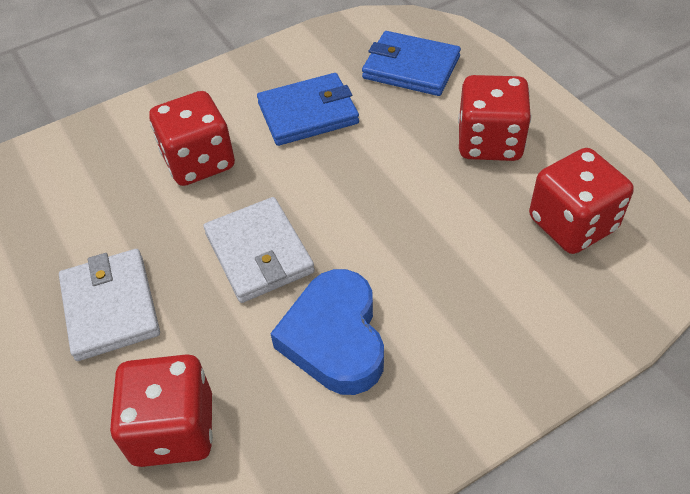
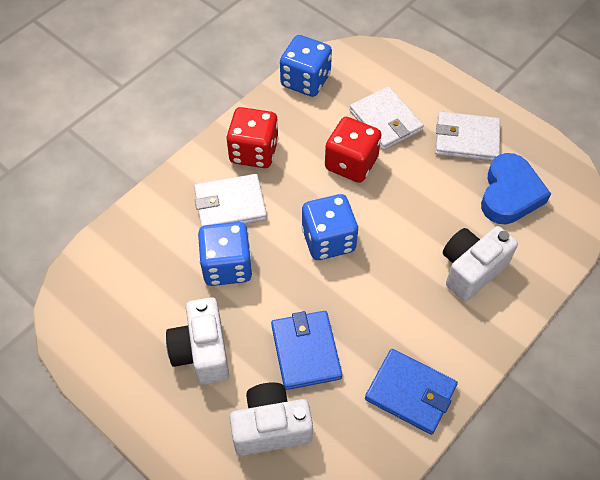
blue dice: 0 -> 3
red dice: 4 -> 2
white camera: 0 -> 3
white wallet: 2 -> 3

